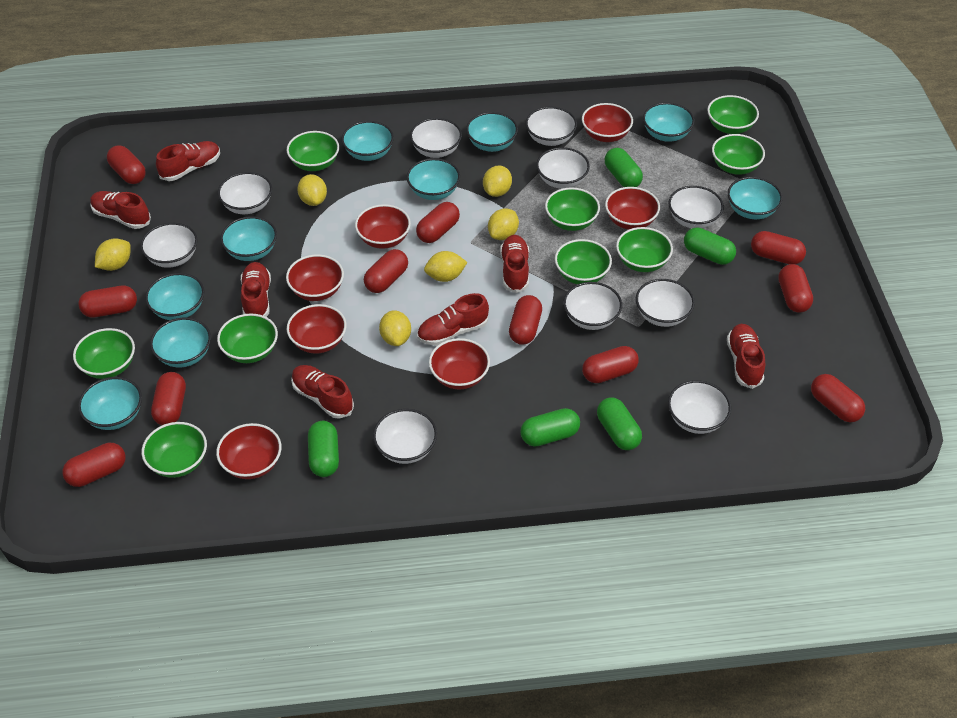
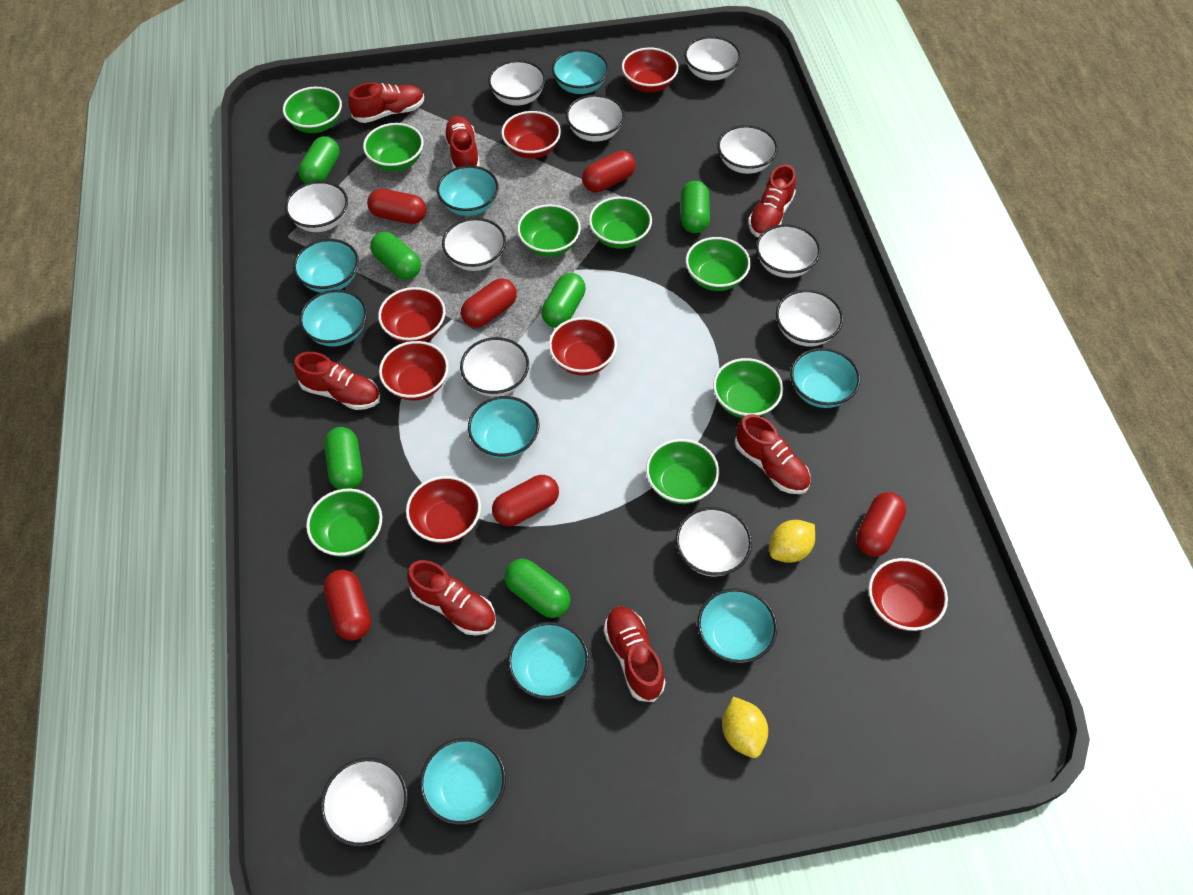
green bowl: 9 -> 8
green capsule: 5 -> 6
red capsule: 11 -> 6
white bowl: 10 -> 11
yellow lemon: 6 -> 2

